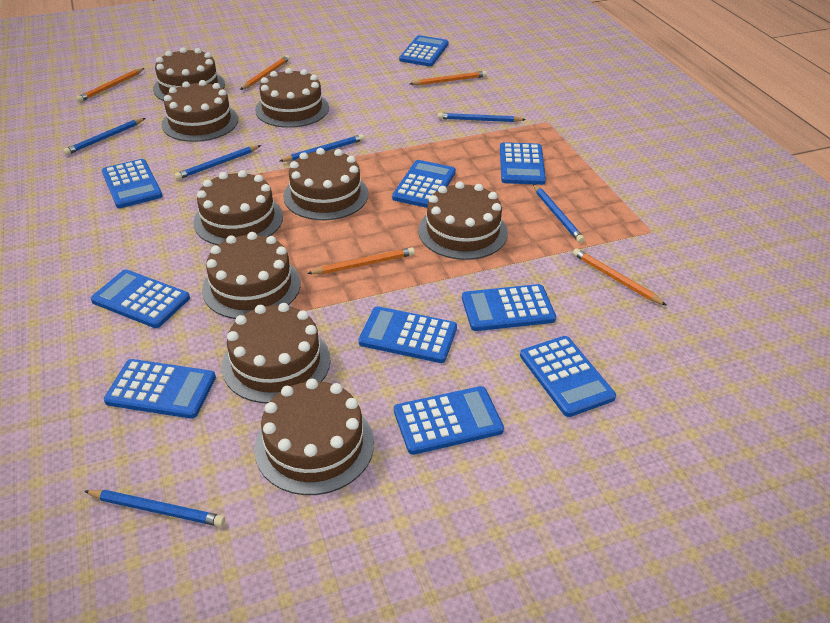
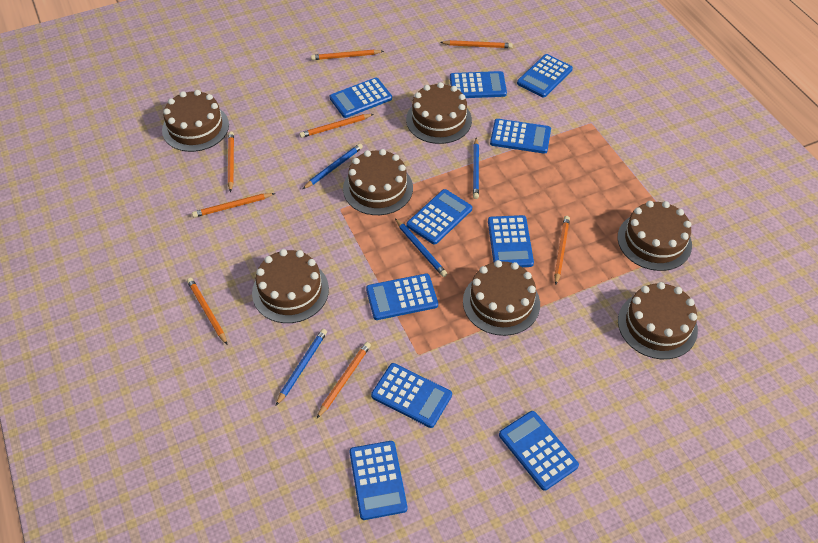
blue pencil: 6 -> 4
brown cake: 9 -> 7
orange pencil: 5 -> 8

